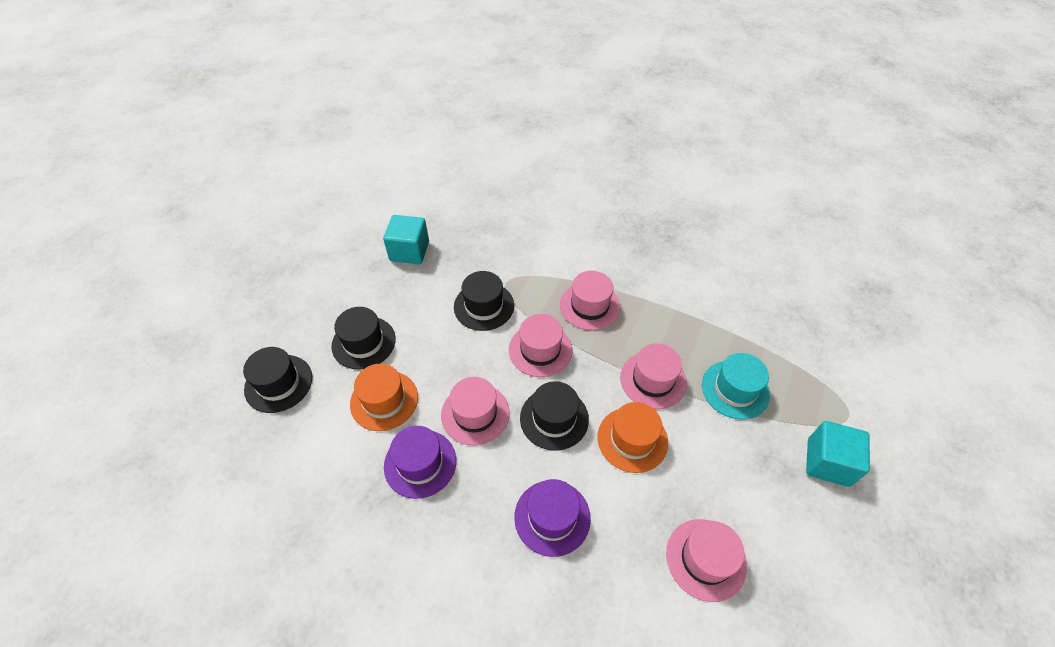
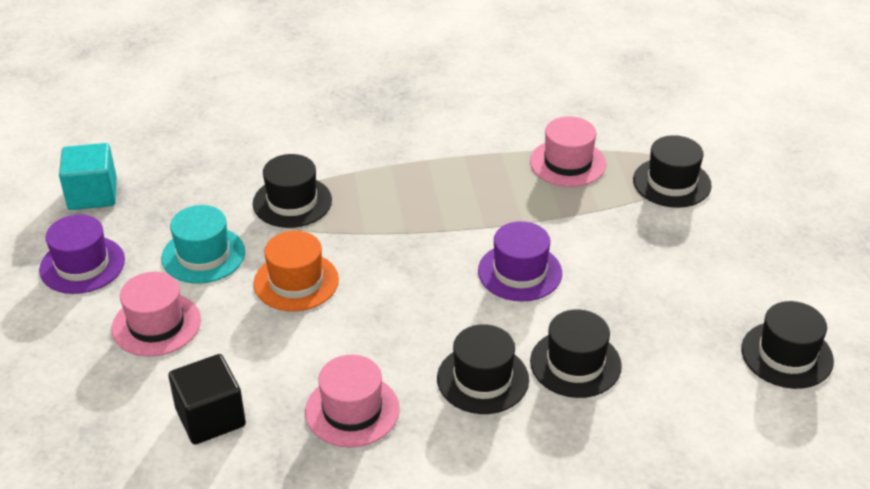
black cube: 0 -> 1
black hat: 4 -> 5
orange hat: 2 -> 1
pink hat: 5 -> 3
turquoise cube: 2 -> 1

